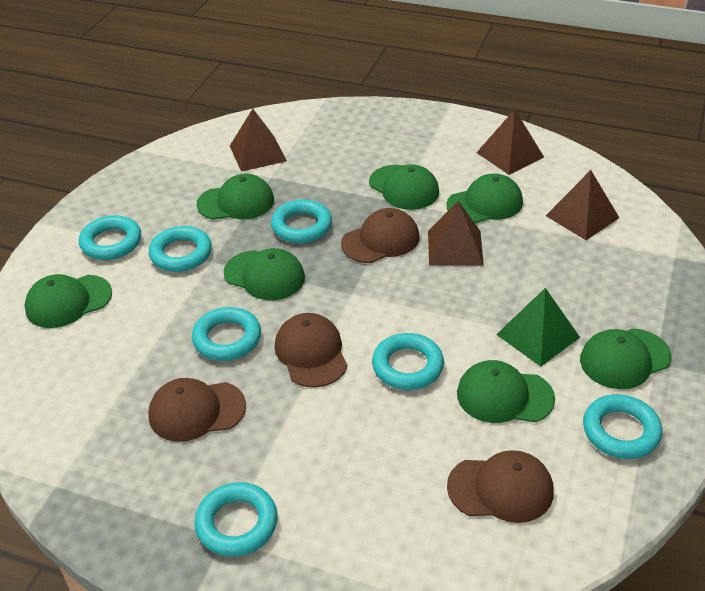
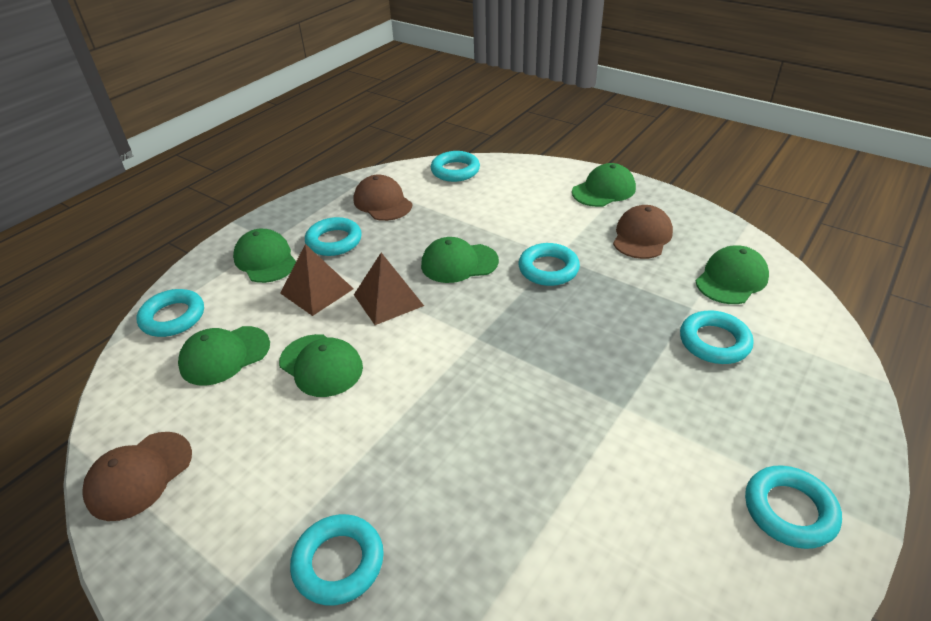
brown cap: 4 -> 3
brown pyramid: 4 -> 2
green cap: 7 -> 6
green pyramid: 1 -> 0

